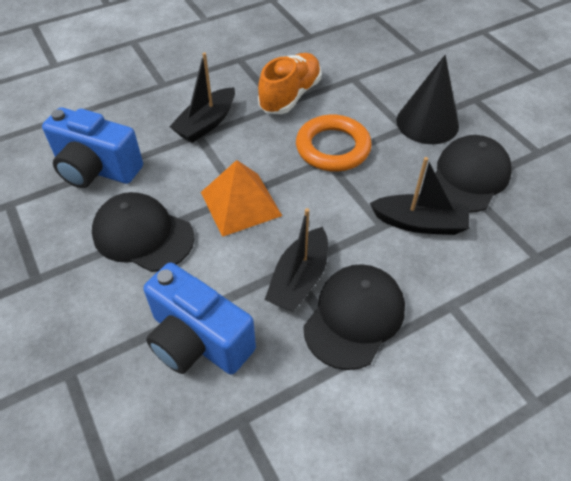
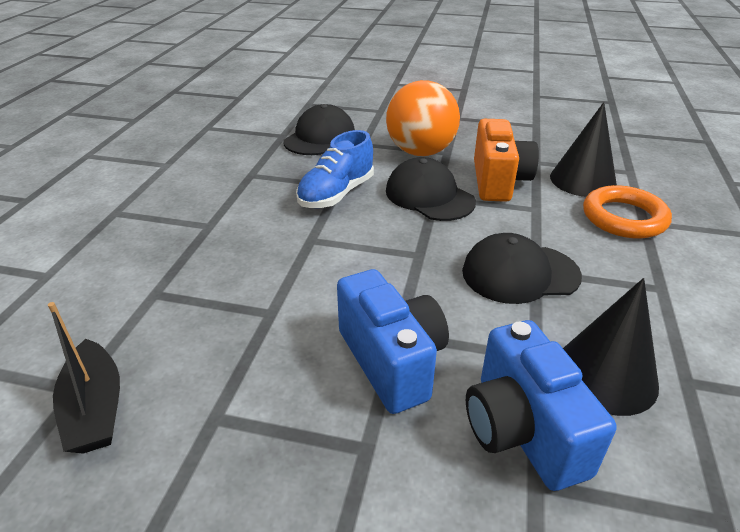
black boat: 3 -> 1
black cone: 1 -> 2
blue shoe: 0 -> 1
orange ball: 0 -> 1
orange camera: 0 -> 1
orange pyramid: 1 -> 0
orange shoe: 1 -> 0

